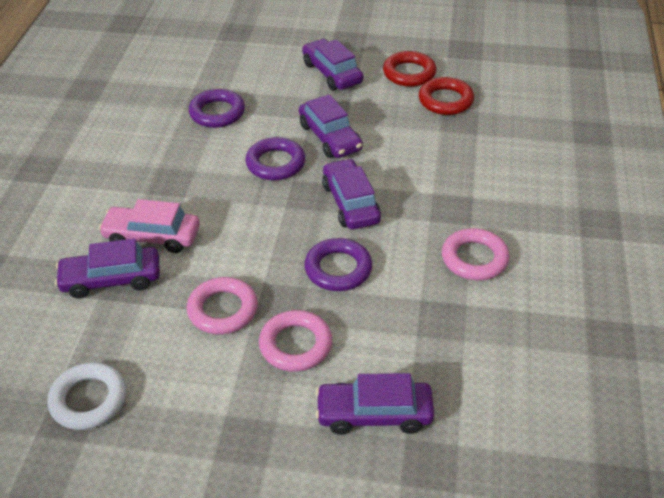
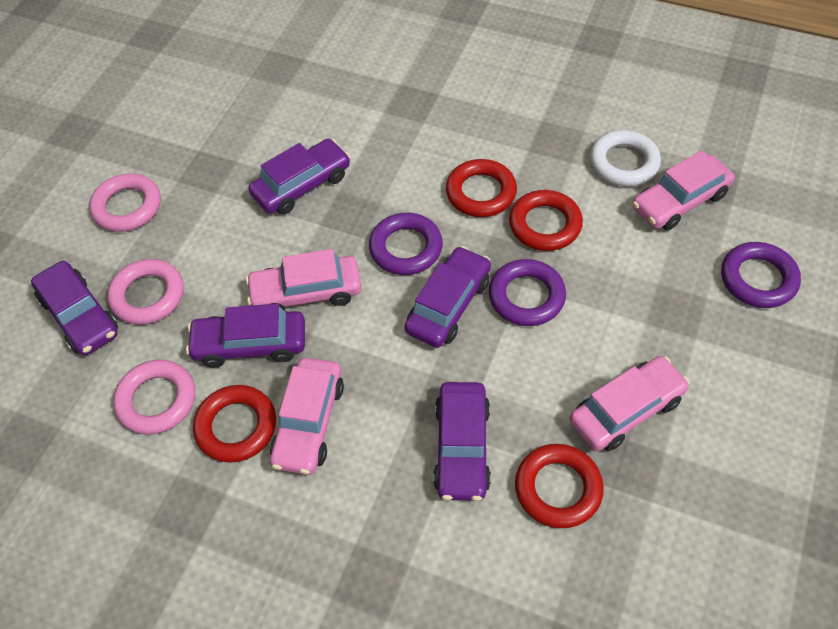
pink car: 1 -> 4
red ring: 2 -> 4

